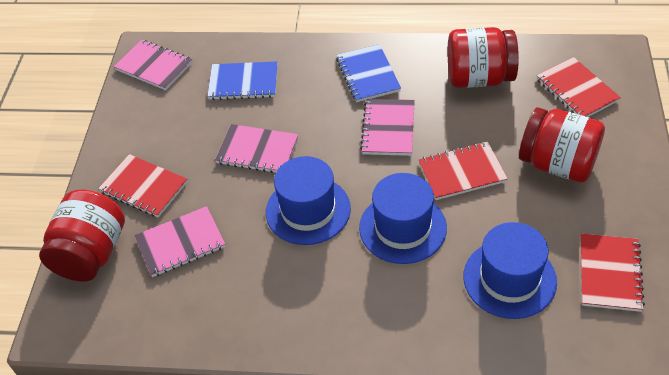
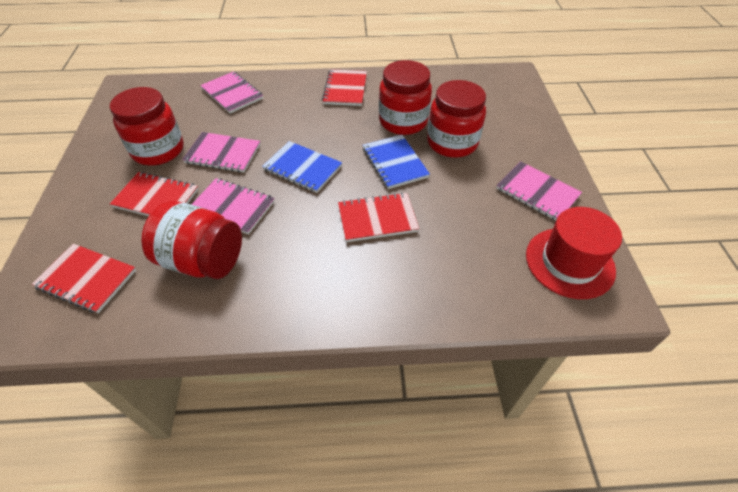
blue hat: 3 -> 0
red hat: 0 -> 1
red jar: 3 -> 4

